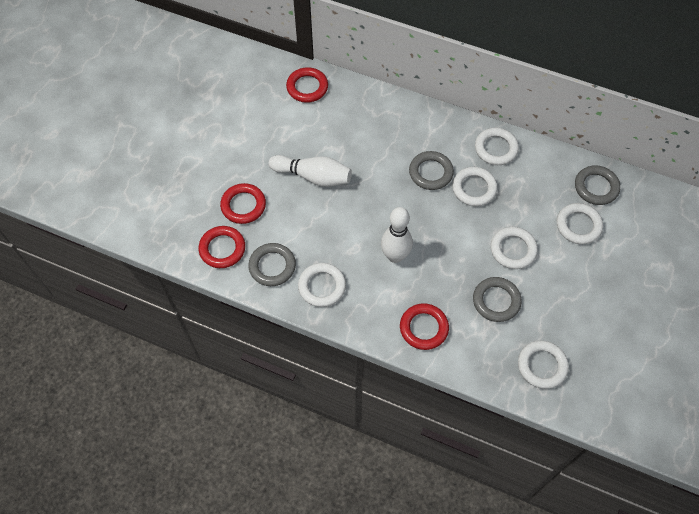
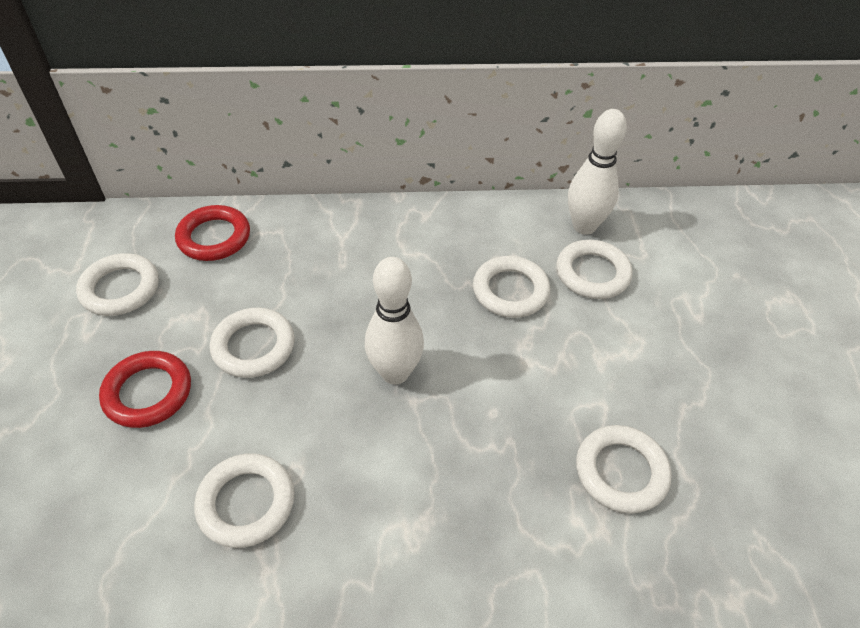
grey ring: 4 -> 0
red ring: 4 -> 2

